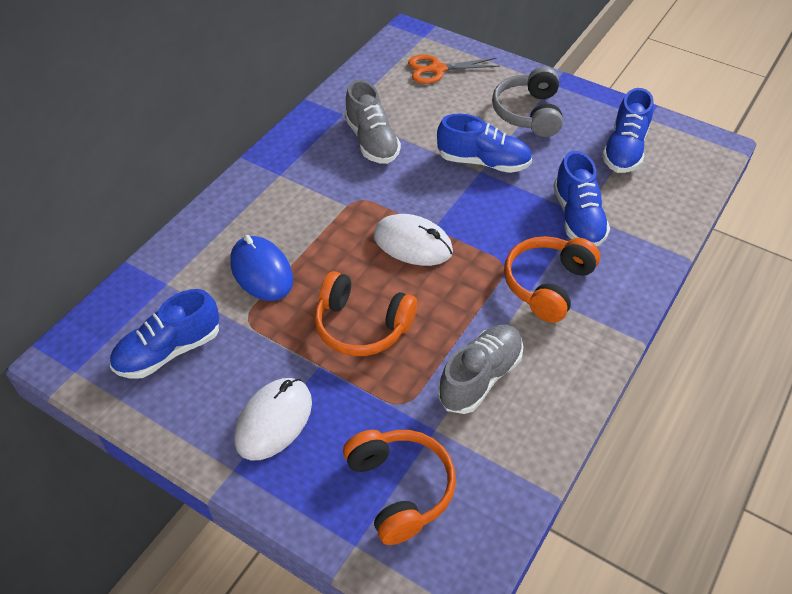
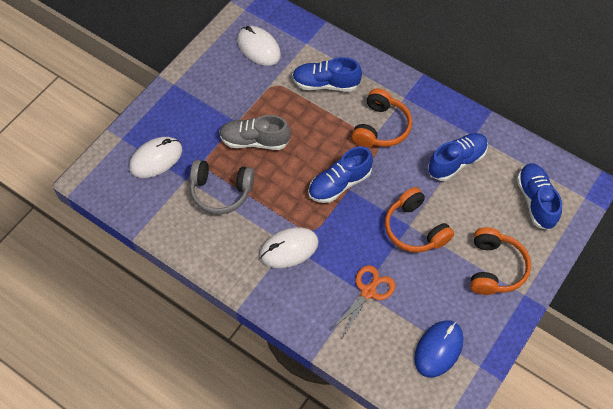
grey shoe: 2 -> 1
white mouse: 2 -> 3

